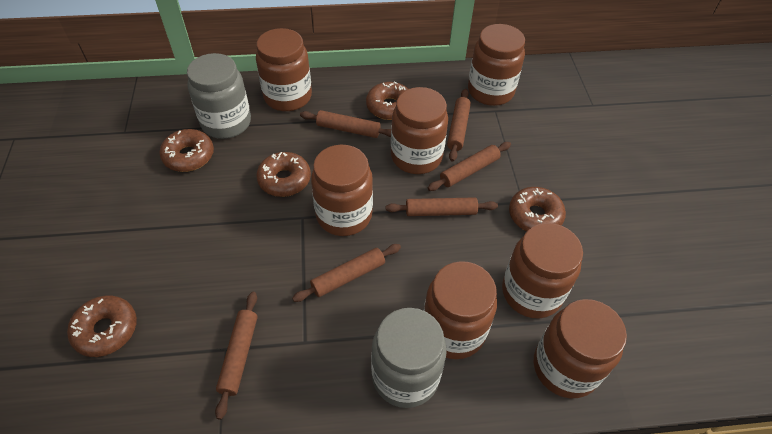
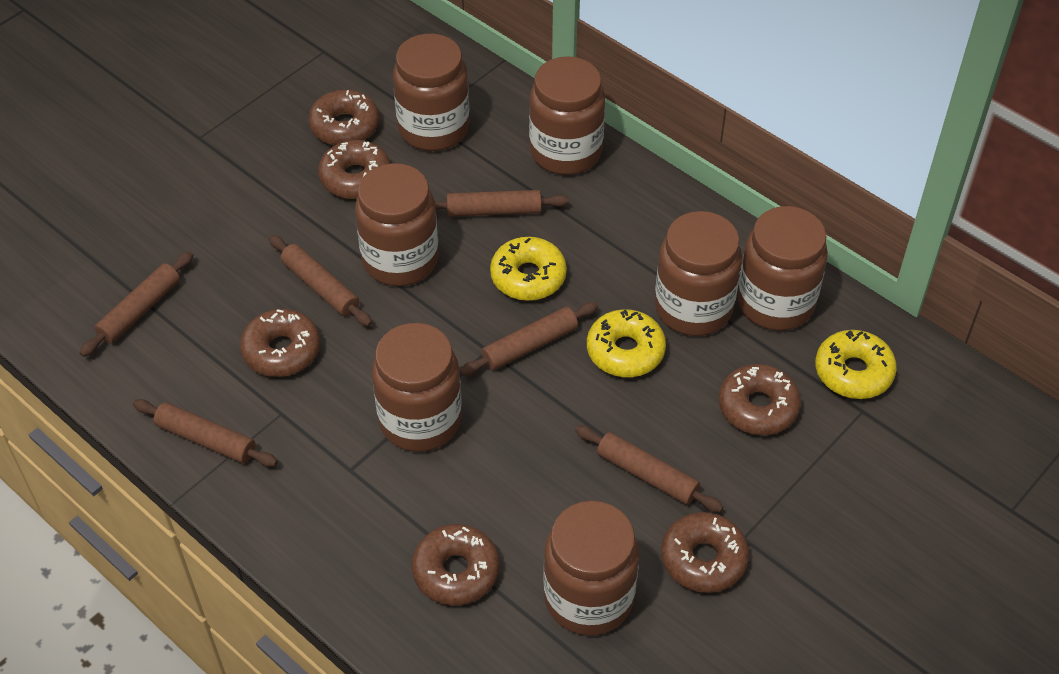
brown donut: 5 -> 6
grey jar: 2 -> 0
yellow donut: 0 -> 3

